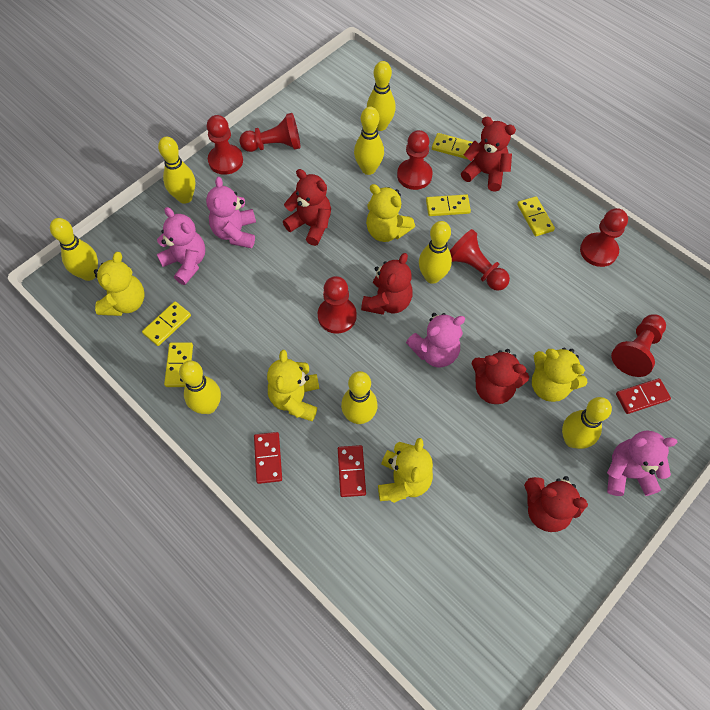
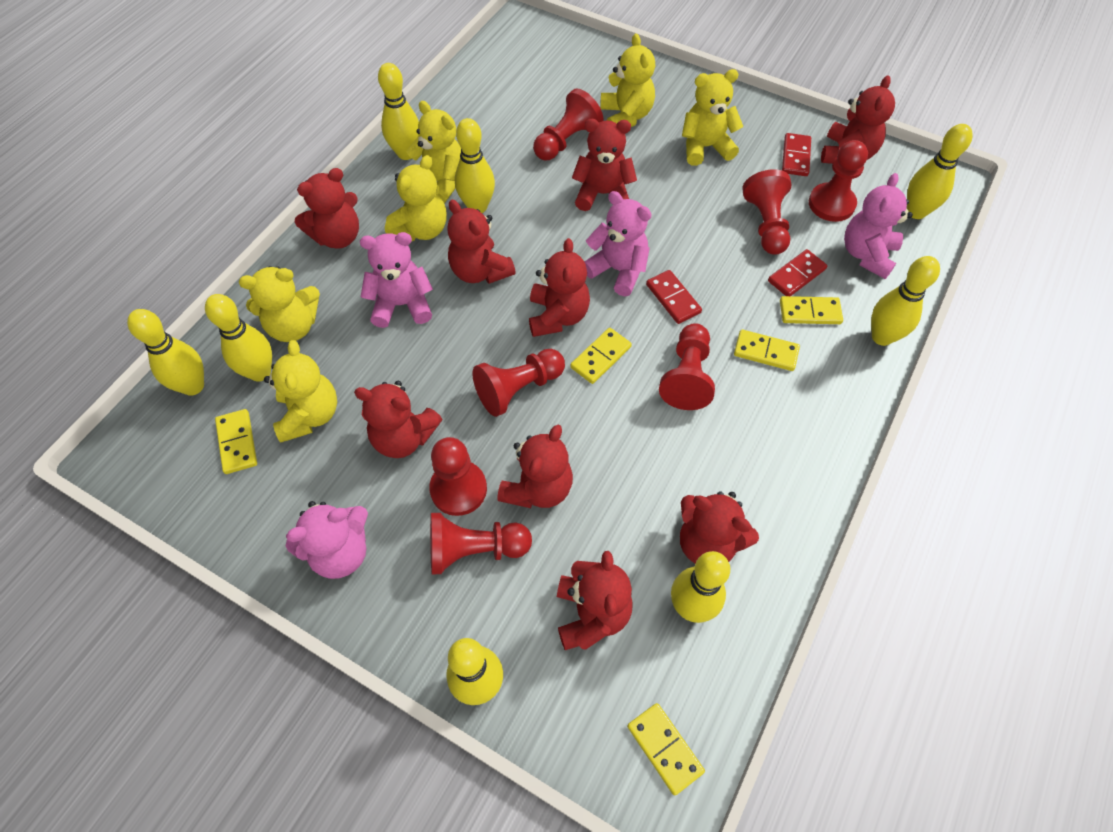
red teddy bear: 5 -> 9
yellow teddy bear: 5 -> 6

